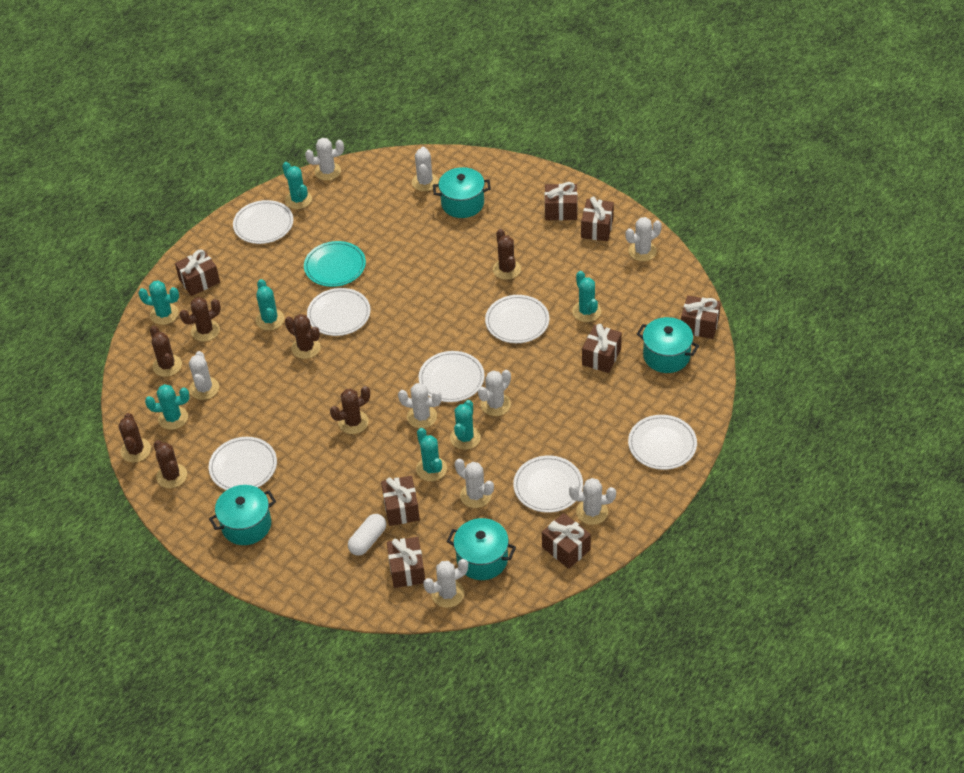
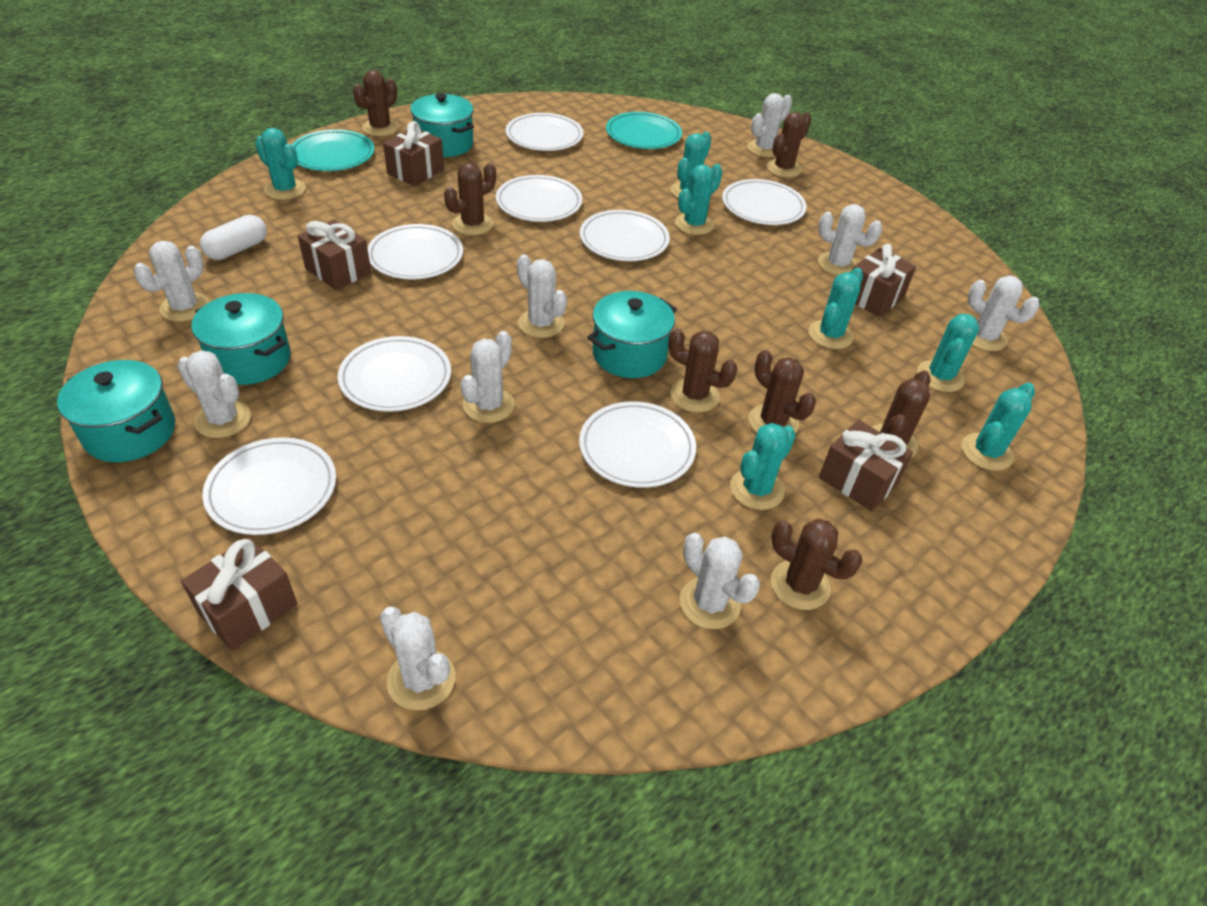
brown gift: 8 -> 5
turquoise plate: 1 -> 2
white plate: 7 -> 8

